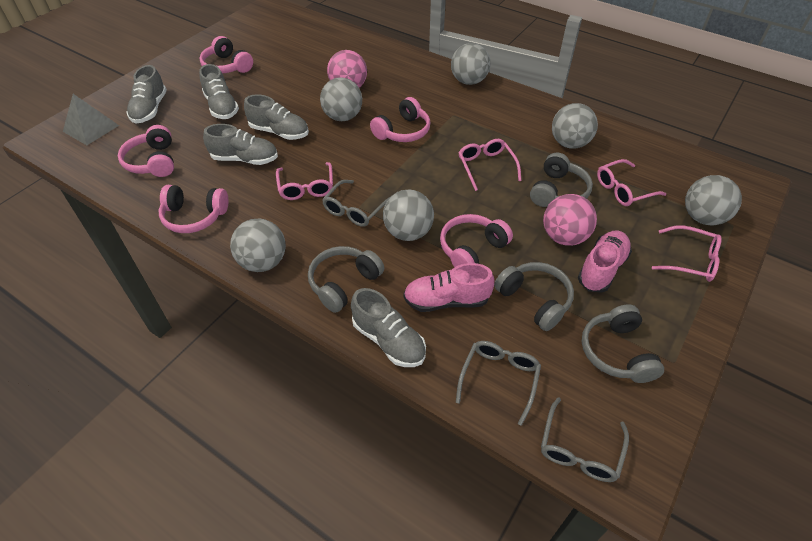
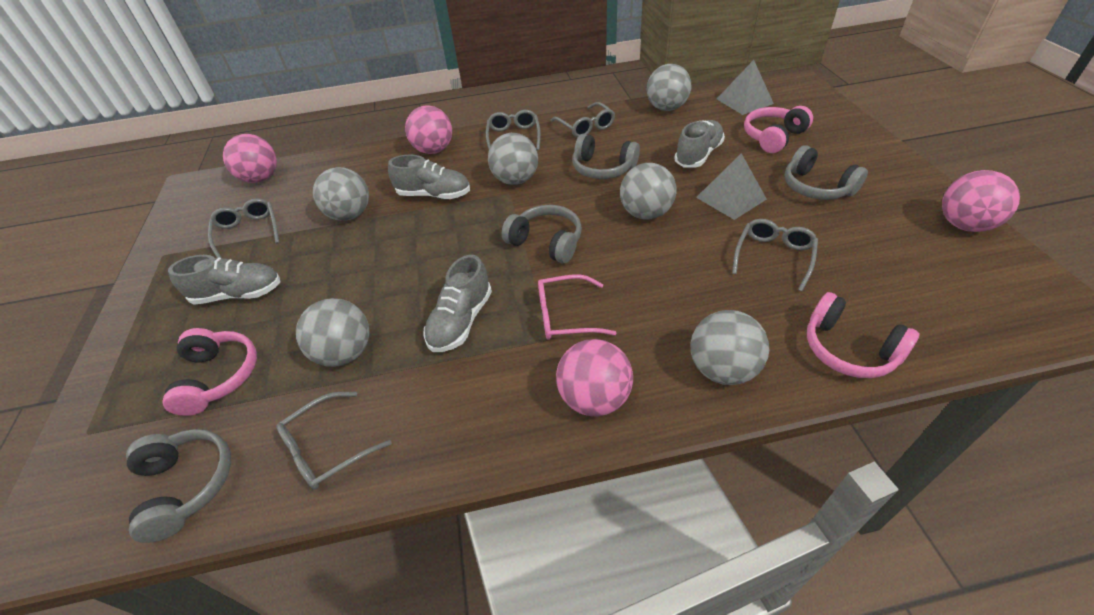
grey glasses: 3 -> 5
grey pyramid: 1 -> 2
grey shoe: 5 -> 4
pink ball: 2 -> 4
pink glasses: 4 -> 1
pink headphones: 5 -> 3
pink shoe: 2 -> 0

